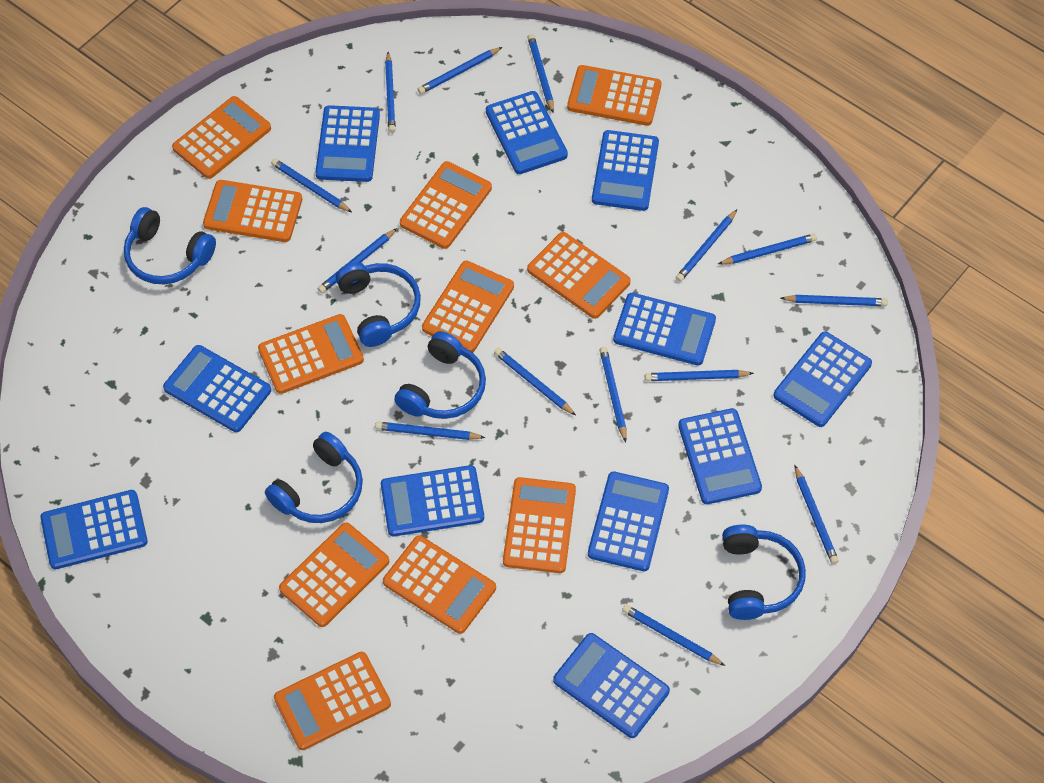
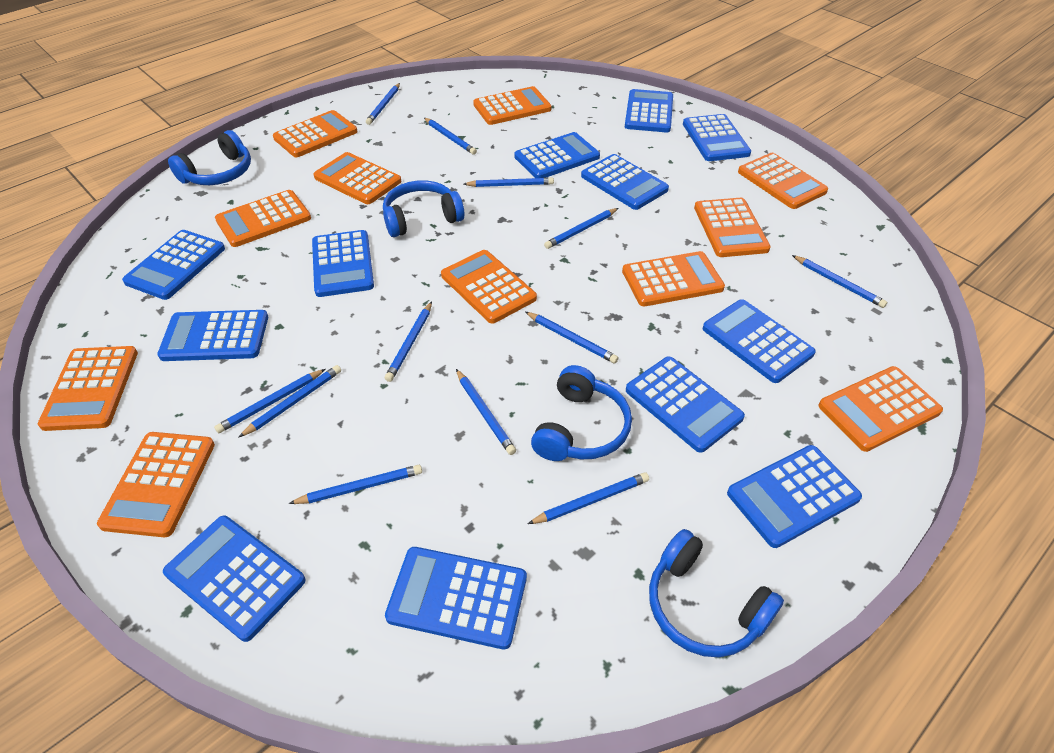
blue calculator: 11 -> 12
blue headphones: 5 -> 4
blue pencil: 14 -> 12

